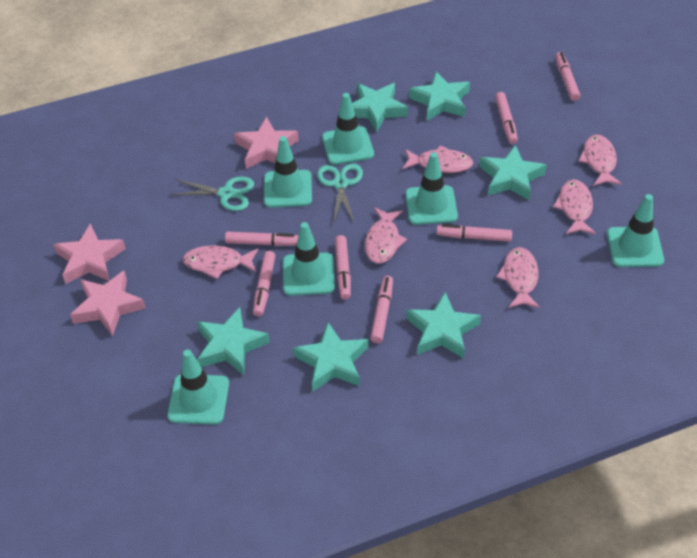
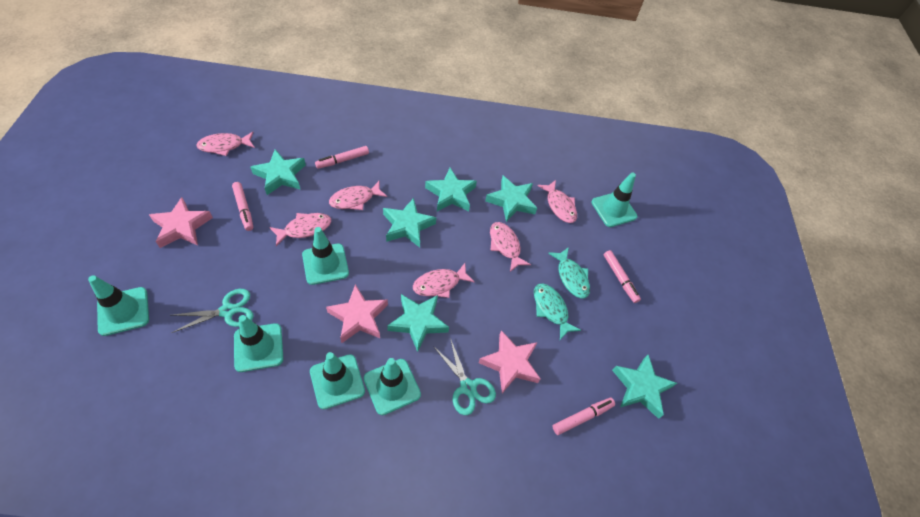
pink marker: 7 -> 4
turquoise fish: 0 -> 2

